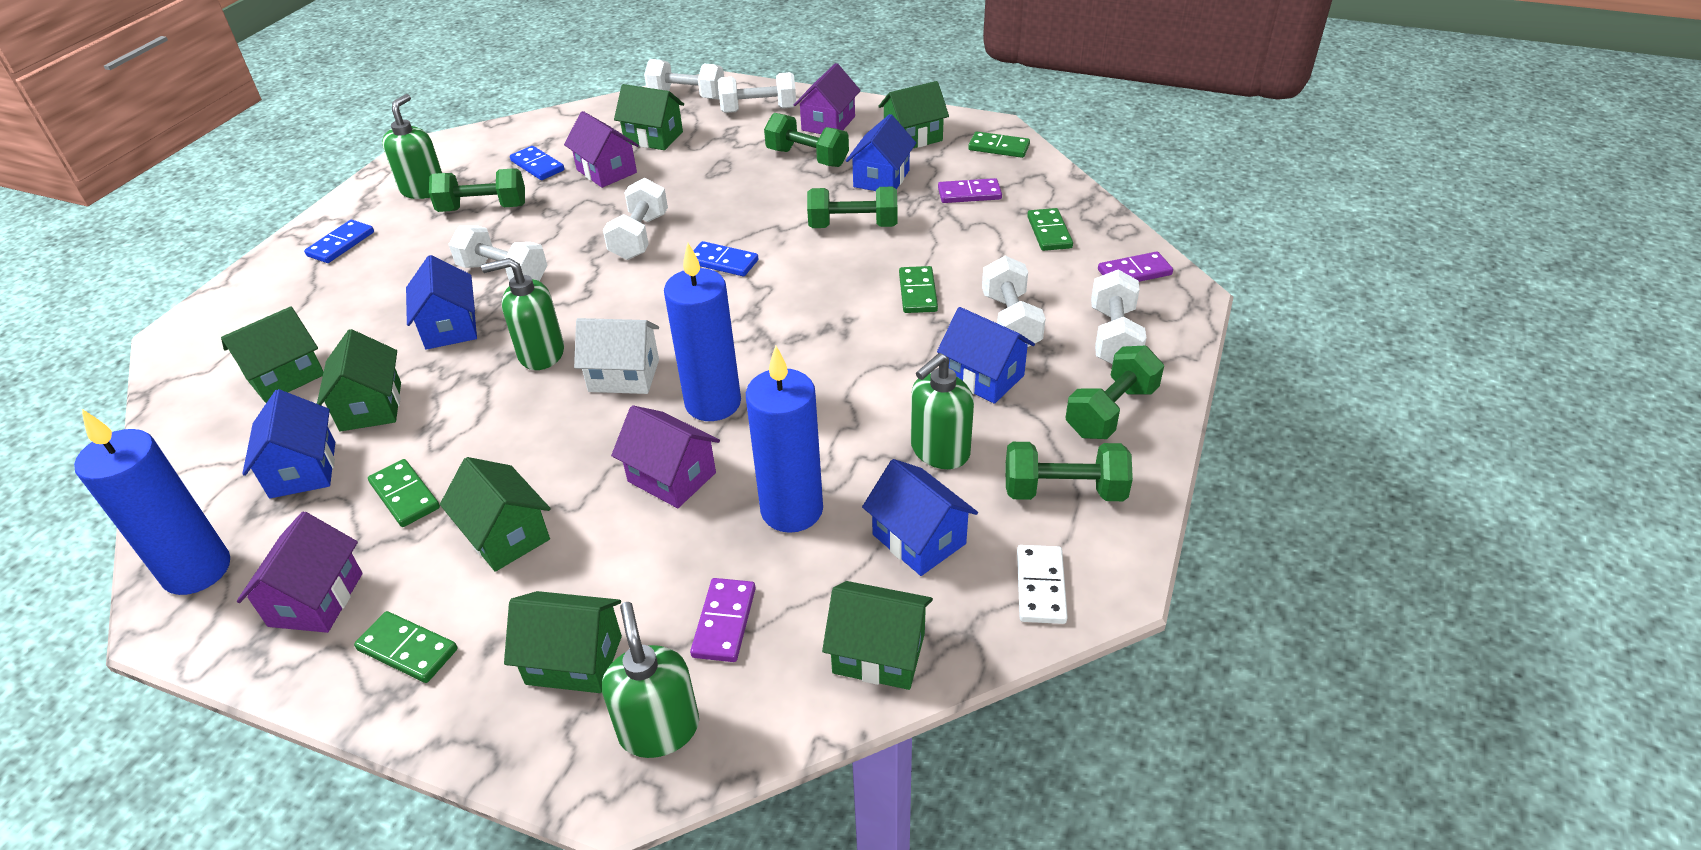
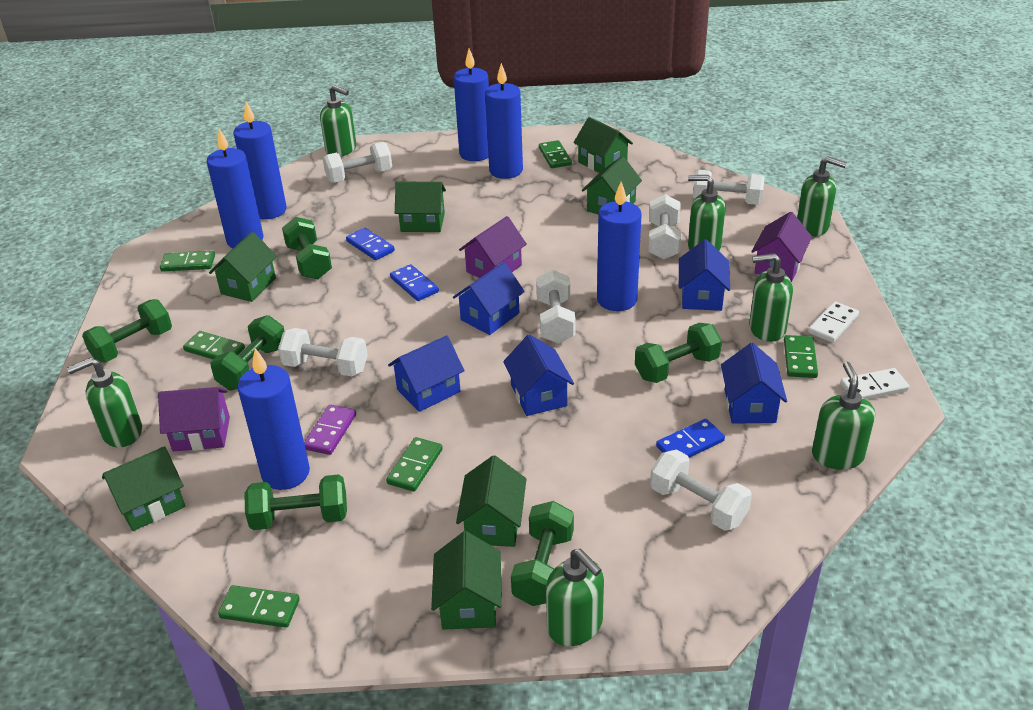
blue candle: 3 -> 6
green domino: 5 -> 6
green dumbbell: 5 -> 6
green soap dispenser: 4 -> 7
purple domino: 3 -> 1
purple house: 4 -> 3
white domino: 1 -> 2
white house: 1 -> 0

